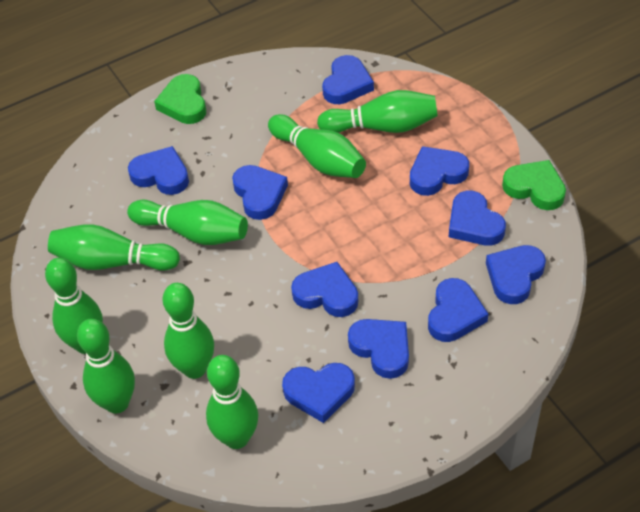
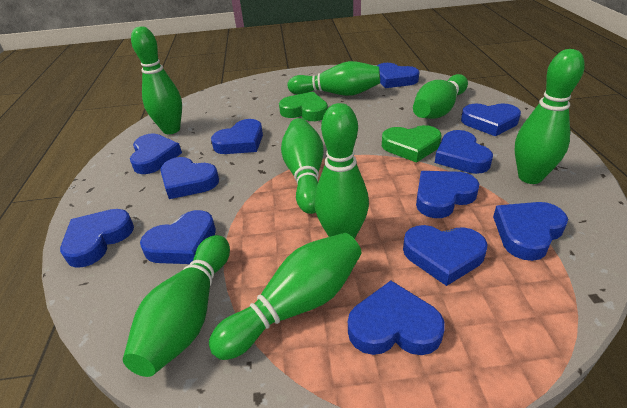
blue heart: 10 -> 12

